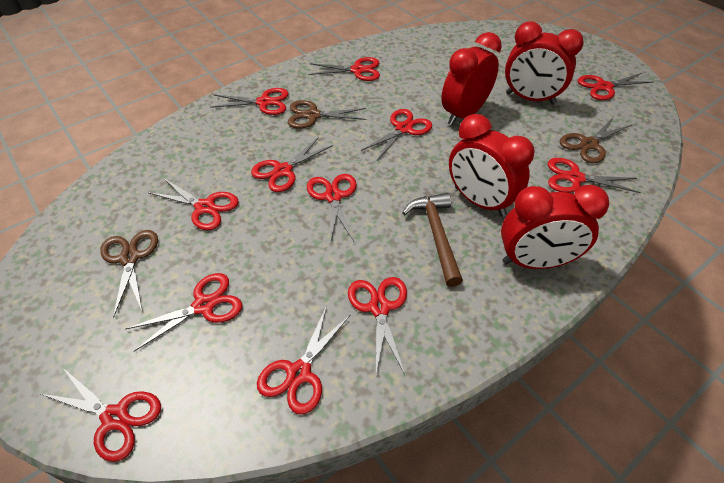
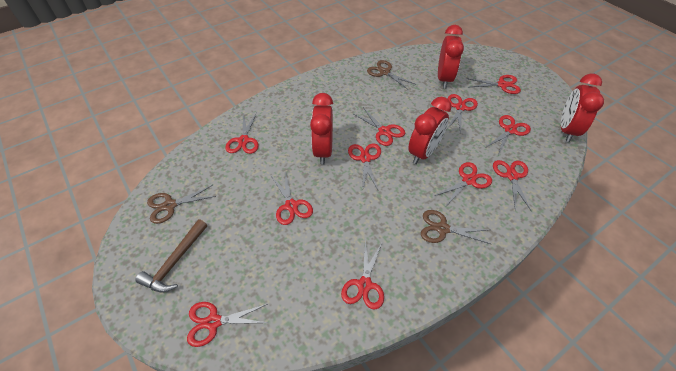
red scissors: 12 -> 11

